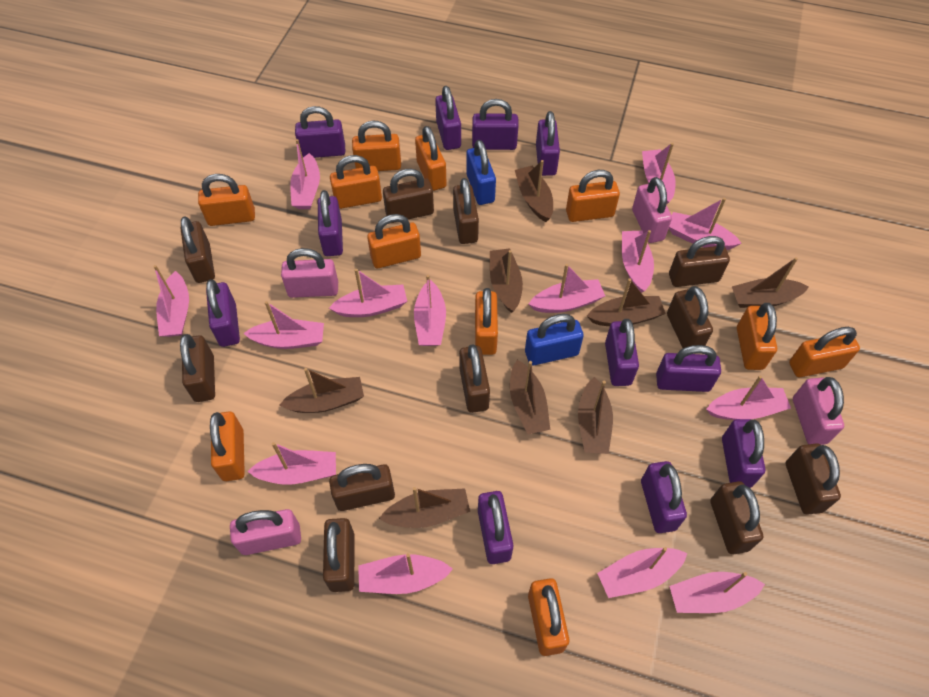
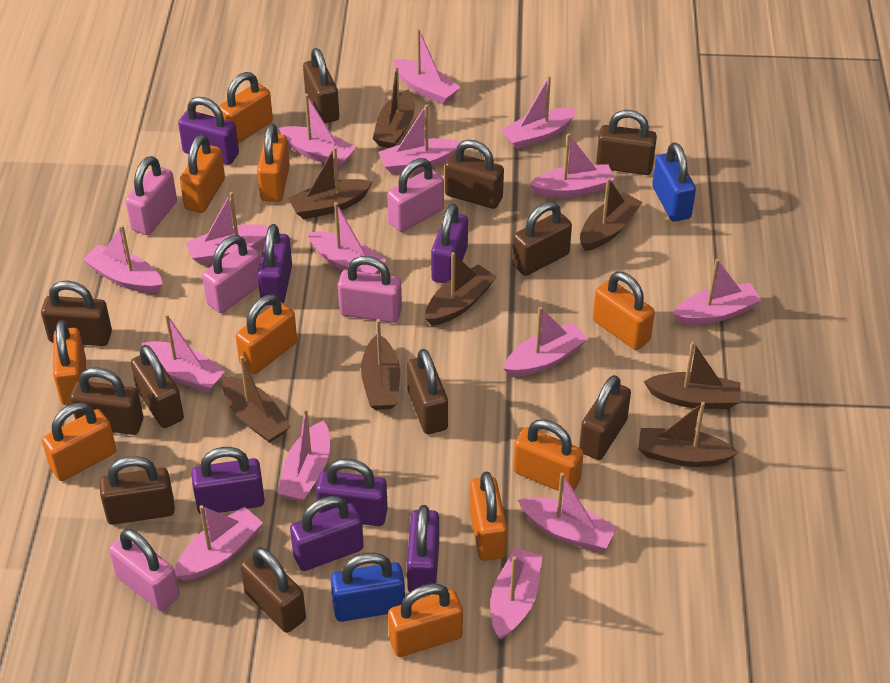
orange padlock: 11 -> 10
pink boat: 14 -> 15
pink padlock: 4 -> 5
purple padlock: 11 -> 7

